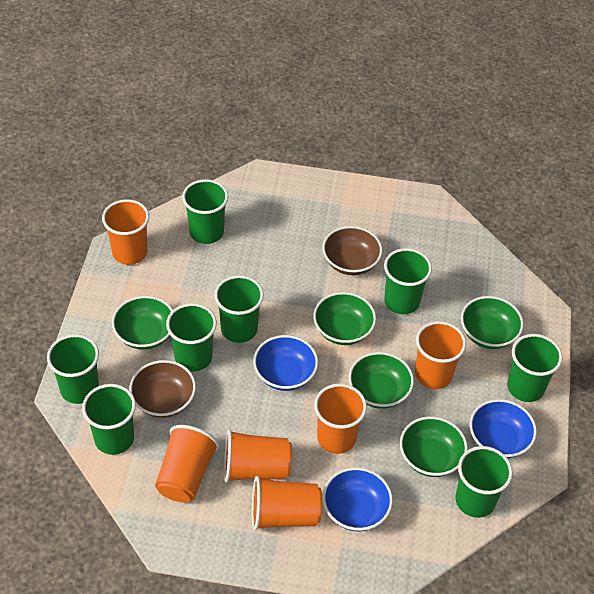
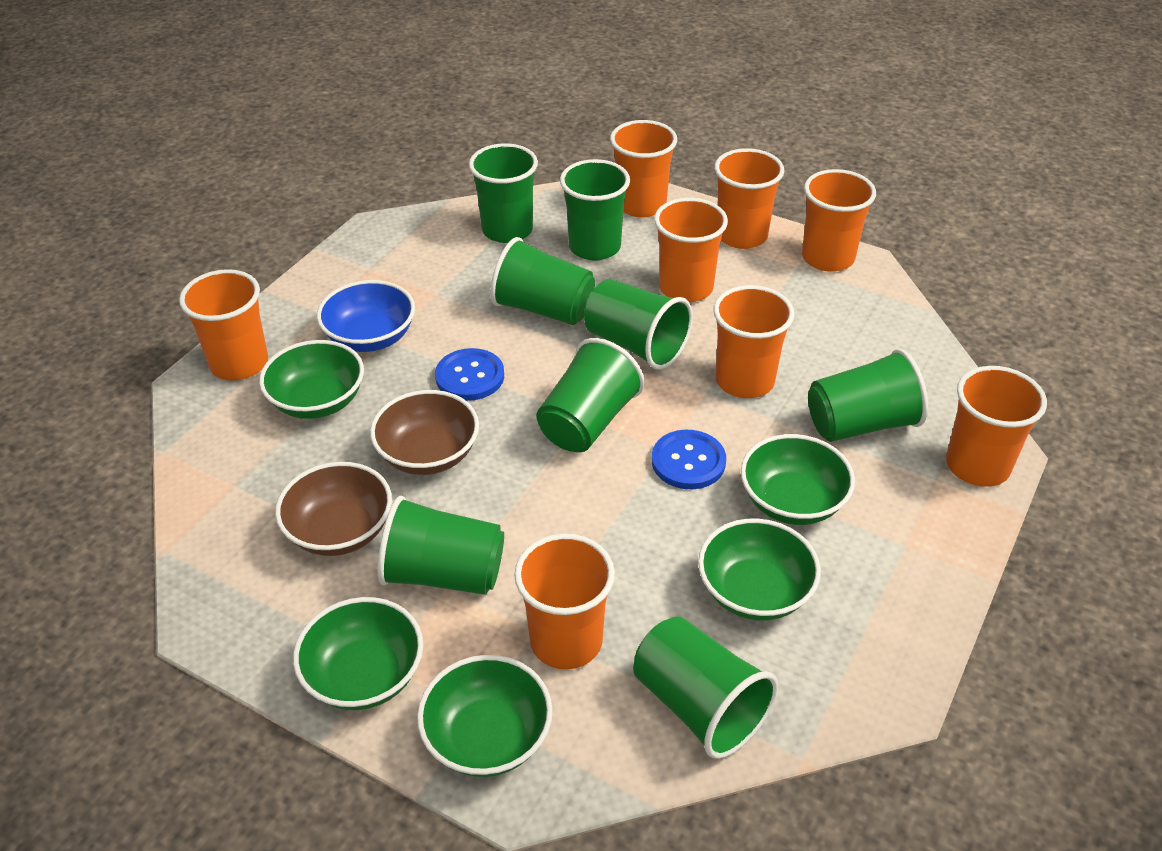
blue bowl: 3 -> 1
blue button: 0 -> 2
orange cup: 6 -> 8

